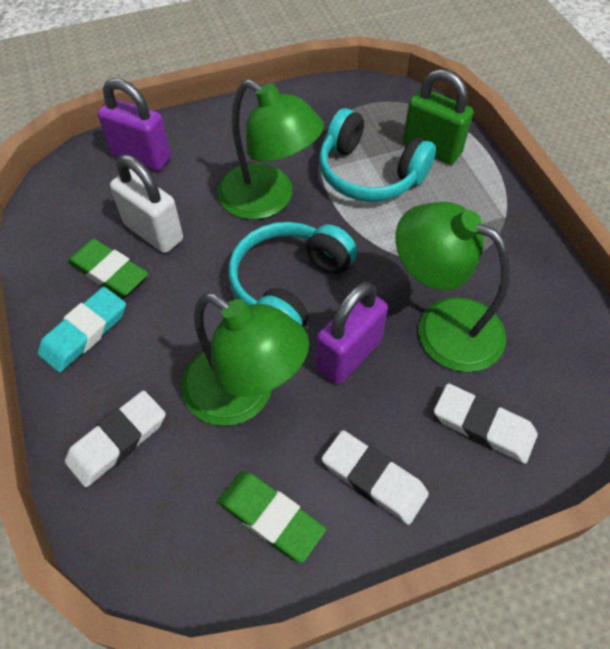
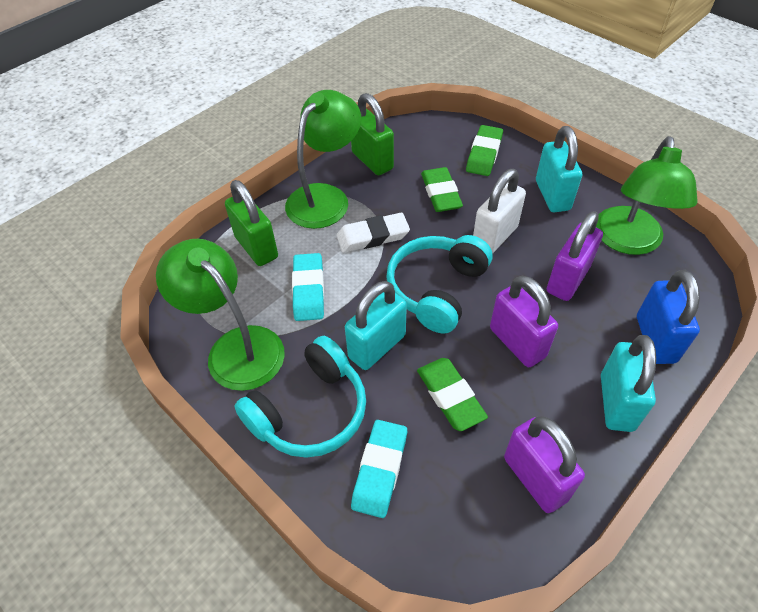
blue padlock: 0 -> 1
green eraser: 2 -> 3
green padlock: 1 -> 2
purple padlock: 2 -> 3
turquoise eraser: 1 -> 2
turquoise padlock: 0 -> 3
white eraser: 3 -> 1

